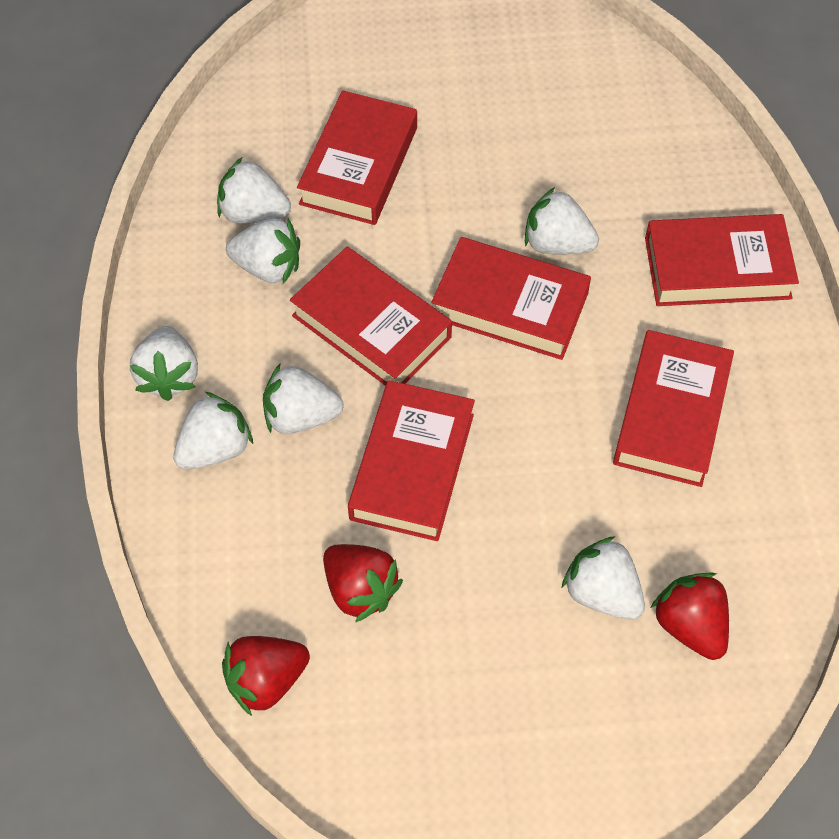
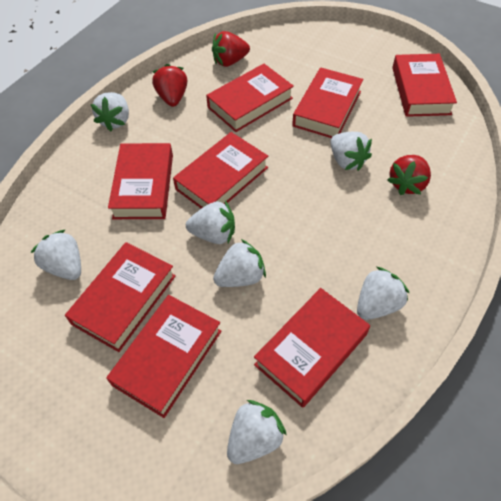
red book: 6 -> 8

